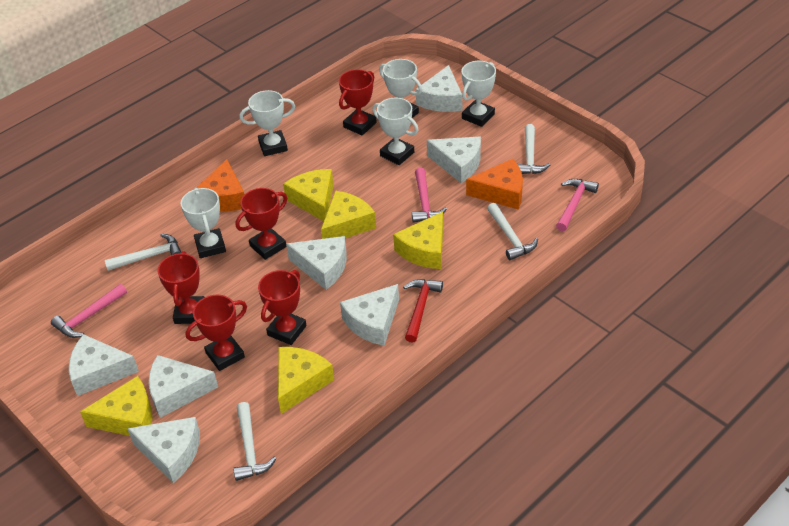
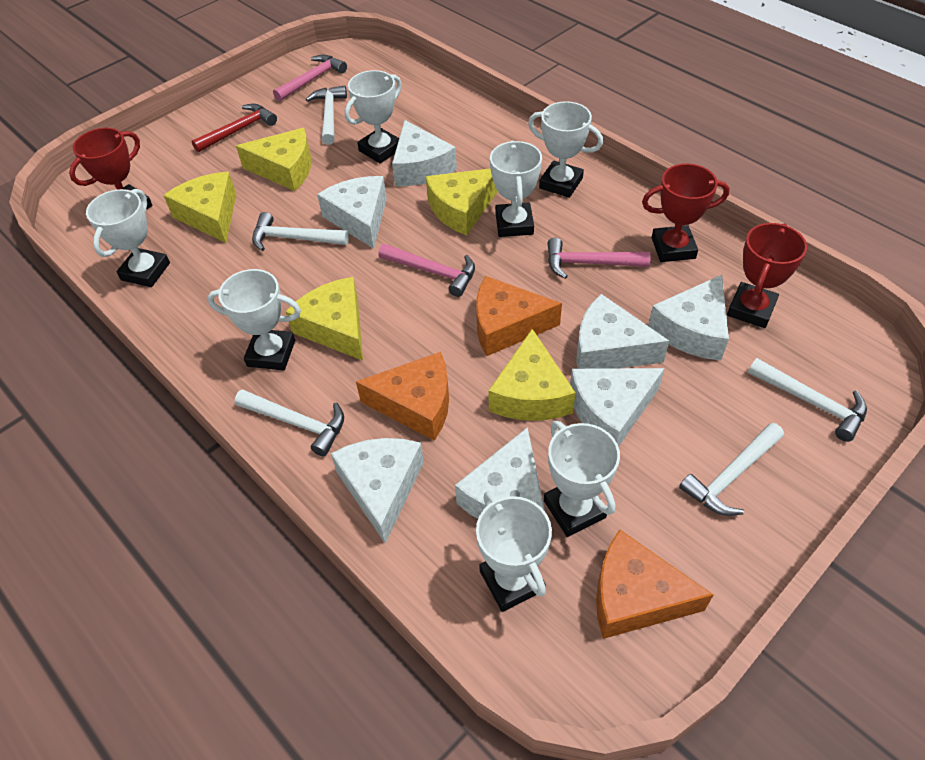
orange cheese: 2 -> 3
red trophy: 5 -> 3
white hammer: 4 -> 5
white trophy: 5 -> 7

